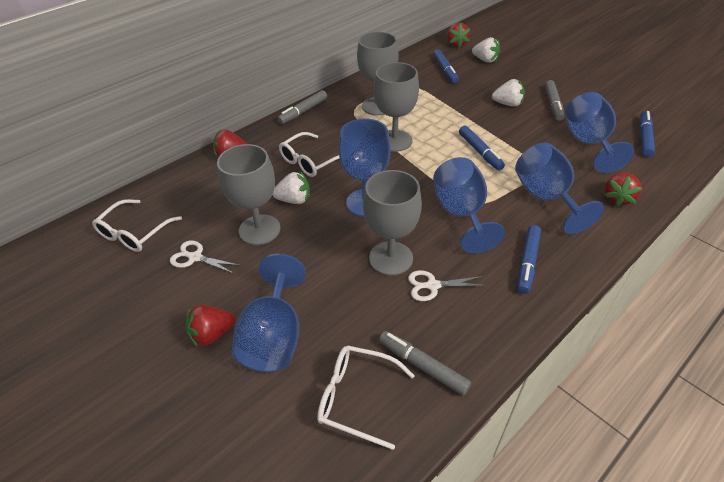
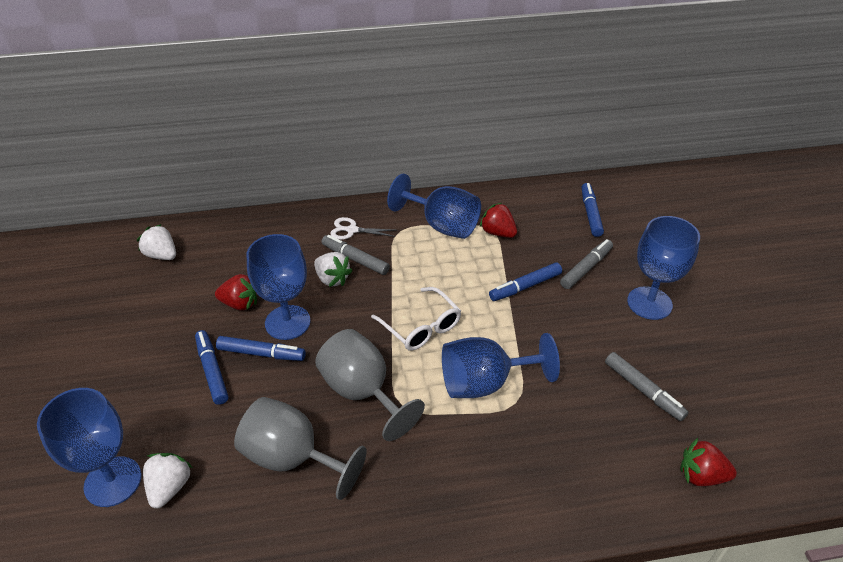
grey goblet: 4 -> 2
red strawberry: 4 -> 3
white glasses: 3 -> 1
white scissors: 2 -> 1

